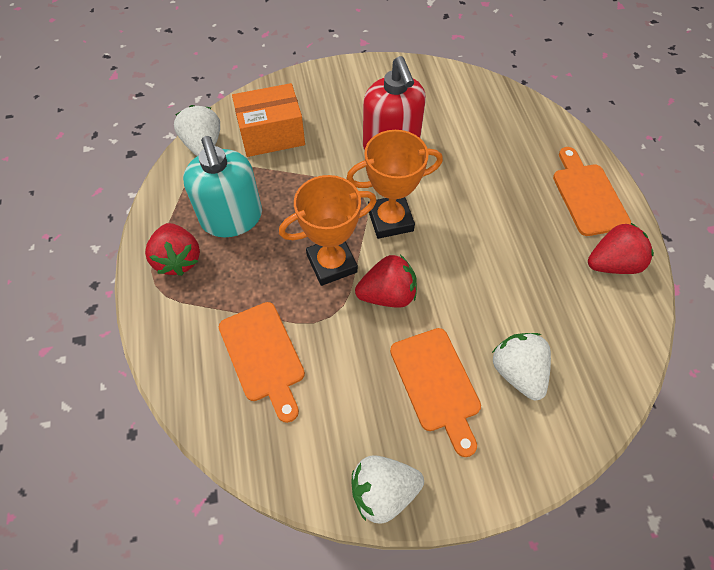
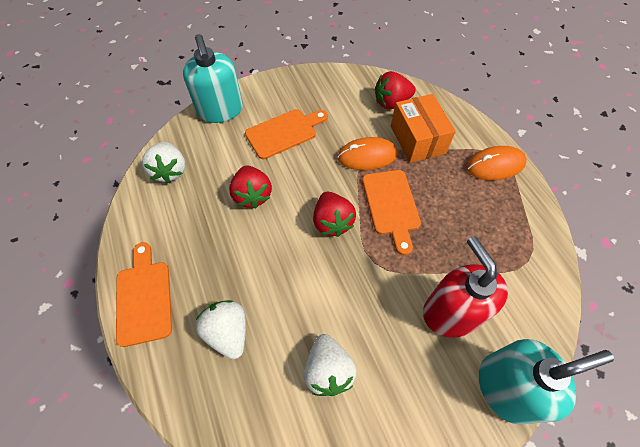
orange mouse: 0 -> 2
orange trophy: 2 -> 0
turquoise soap dispenser: 1 -> 2

